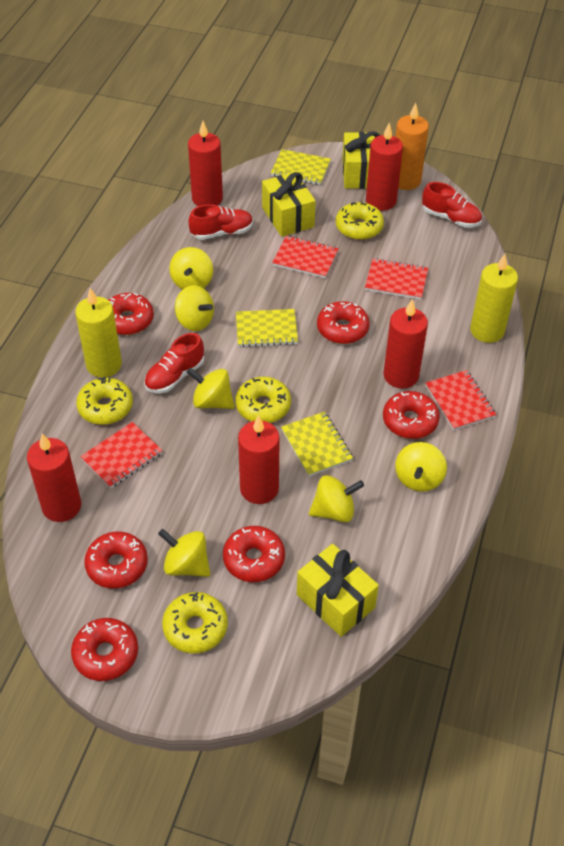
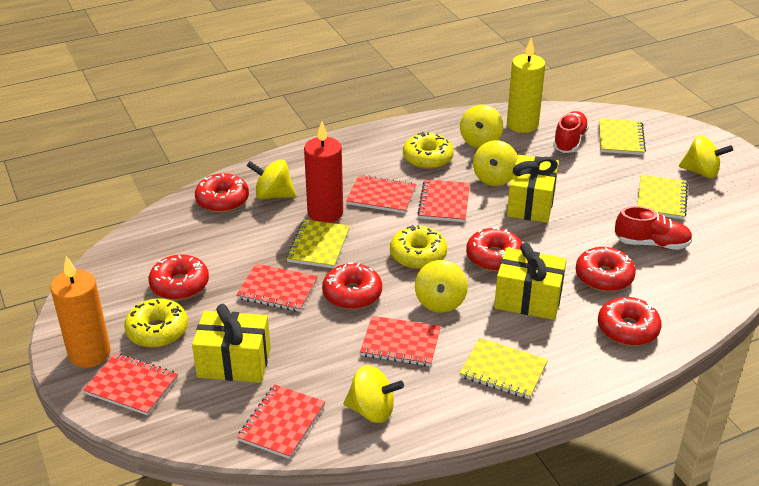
red candle: 5 -> 1
red notebook: 4 -> 6
red shoe: 3 -> 2
yellow candle: 2 -> 1
yellow donut: 4 -> 3
yellow notebook: 3 -> 4

